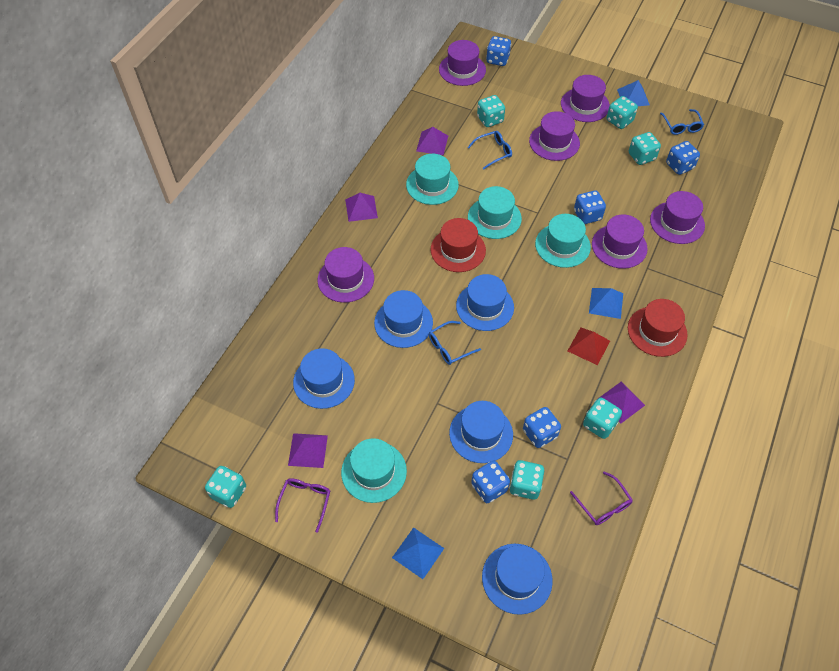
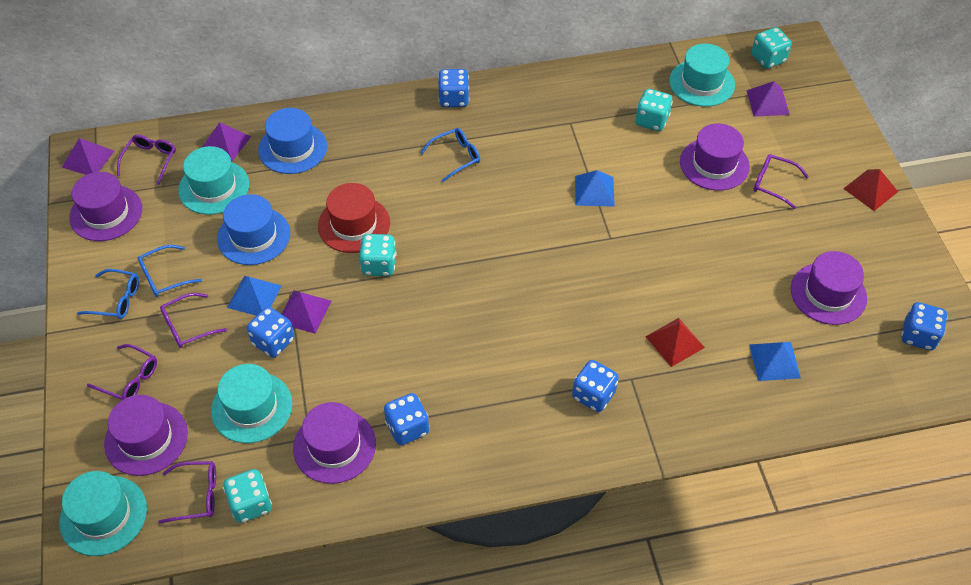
blue hat: 5 -> 2
purple glasses: 2 -> 5
purple hat: 6 -> 5
red hat: 2 -> 1
red pyramid: 1 -> 2
turquoise dice: 6 -> 4

